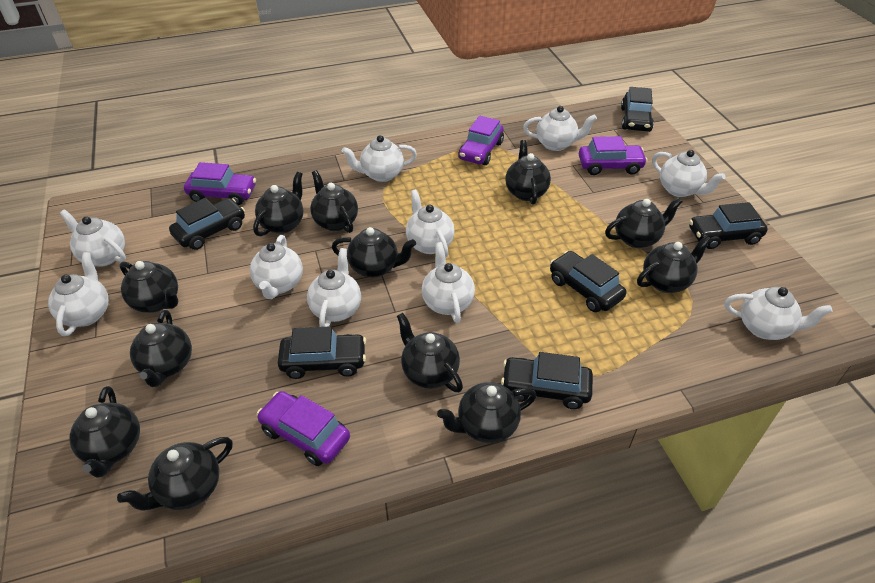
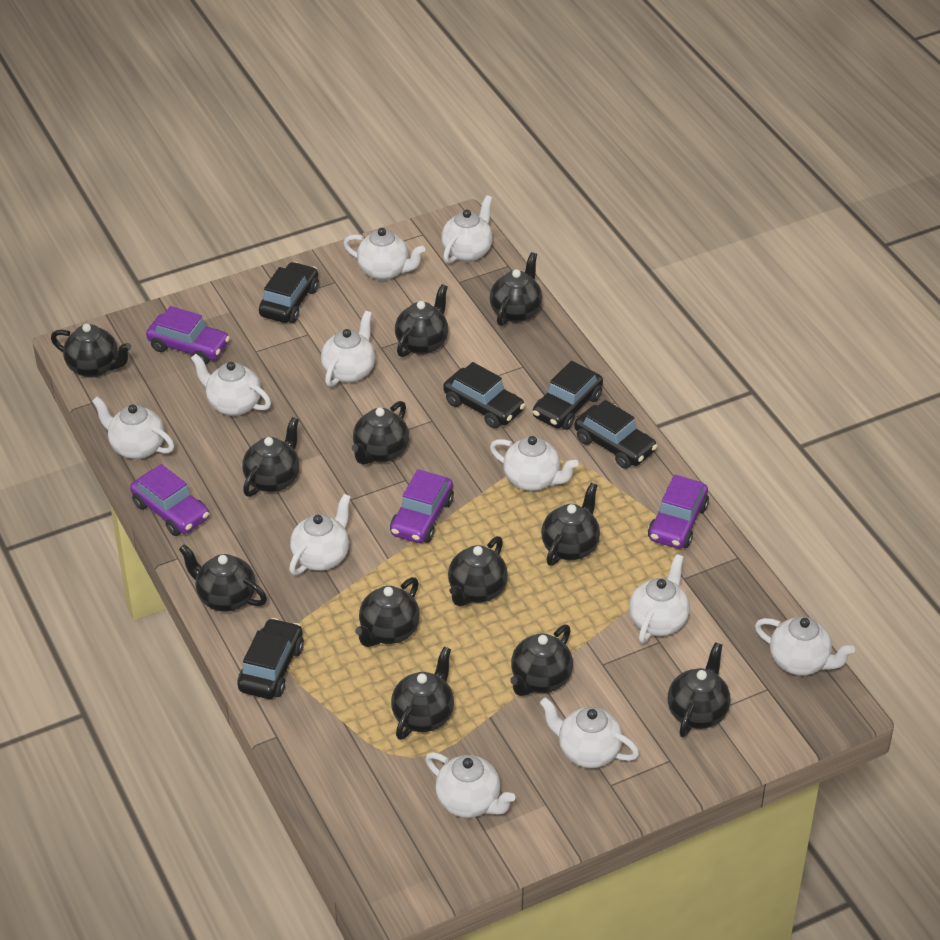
black car: 6 -> 5
white teapot: 10 -> 11

